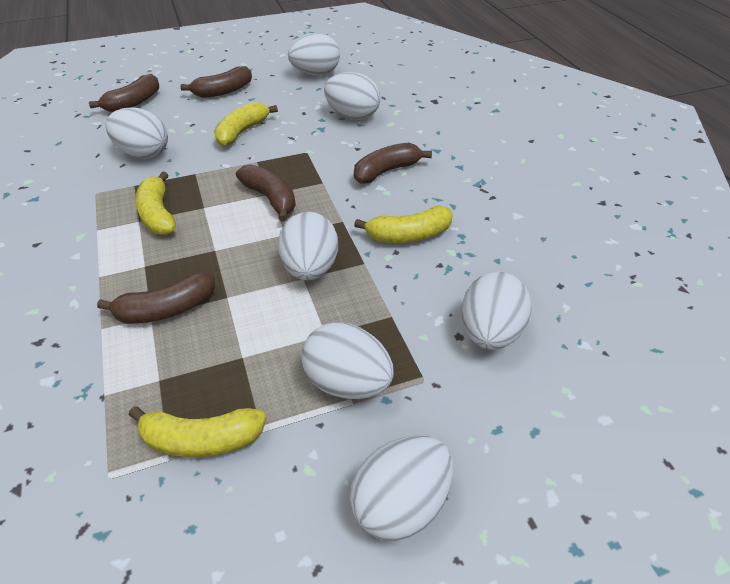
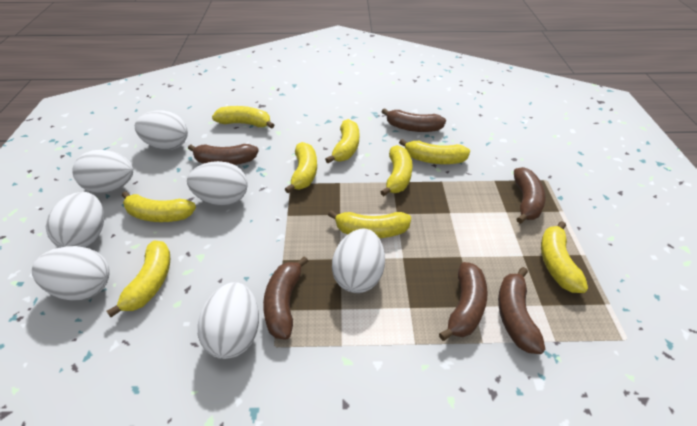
brown banana: 5 -> 6
yellow banana: 4 -> 9

